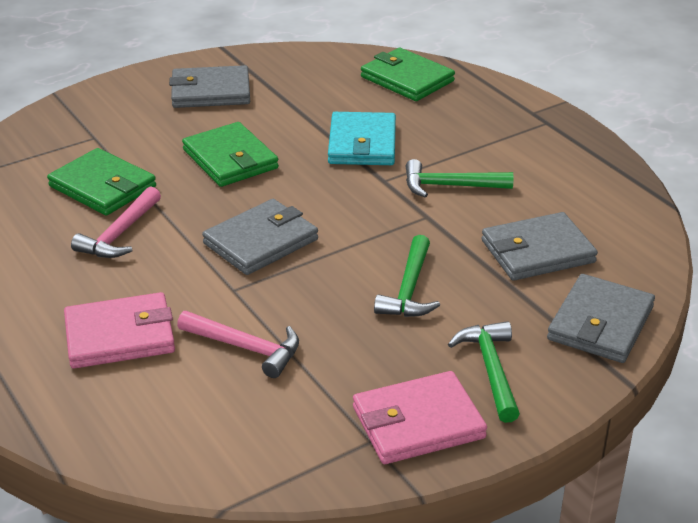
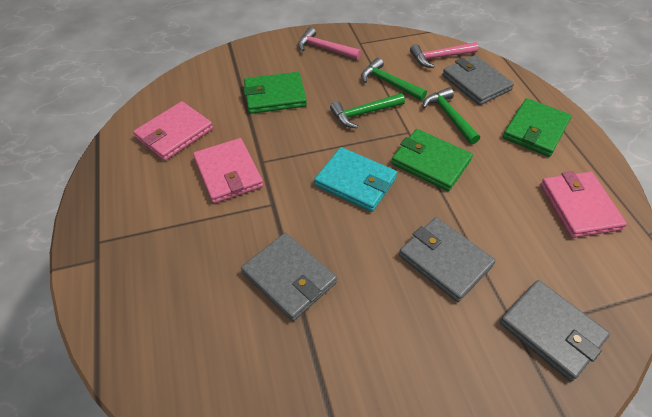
pink wallet: 2 -> 3

